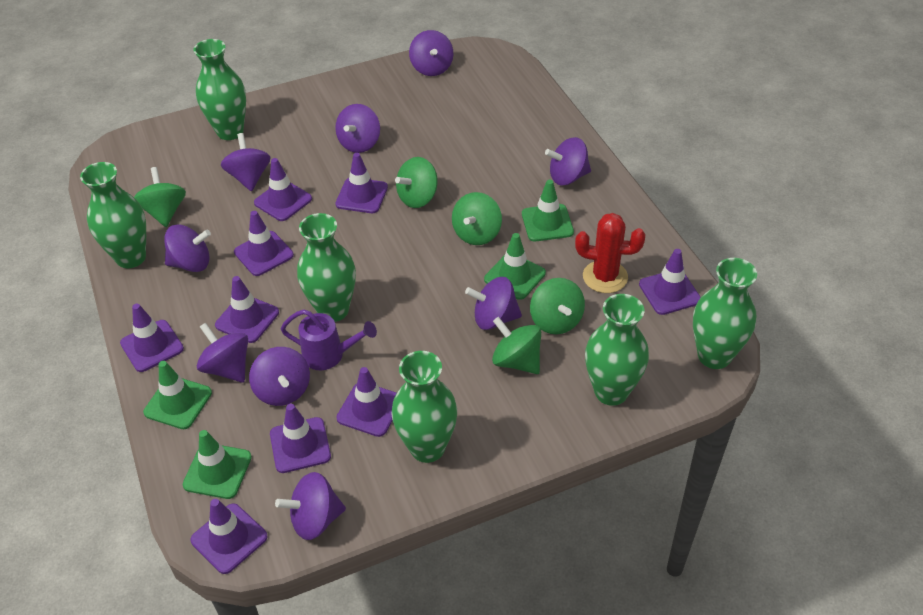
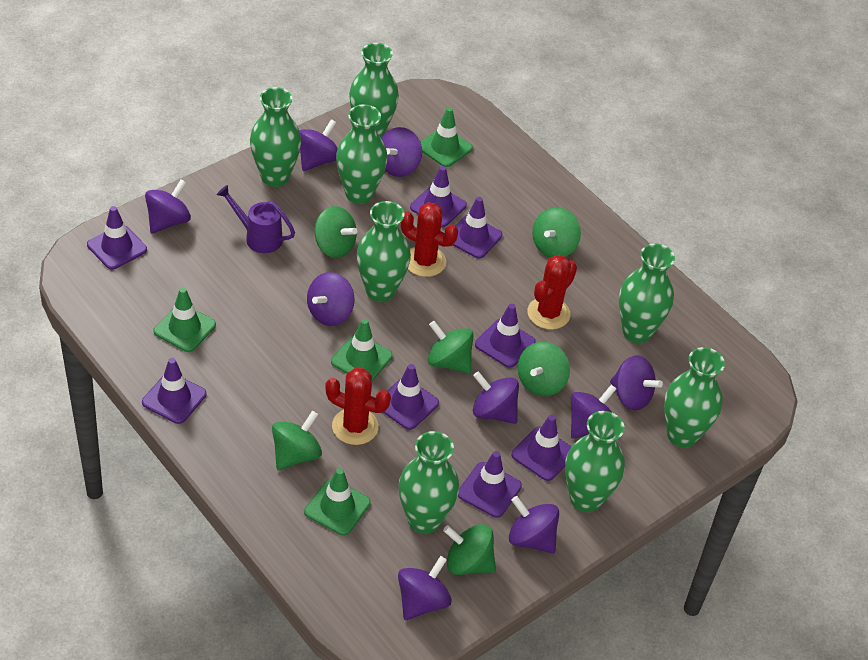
green spinning top: 5 -> 6
green vase: 6 -> 8
purple traffic cone: 9 -> 8
red cactus: 1 -> 3

